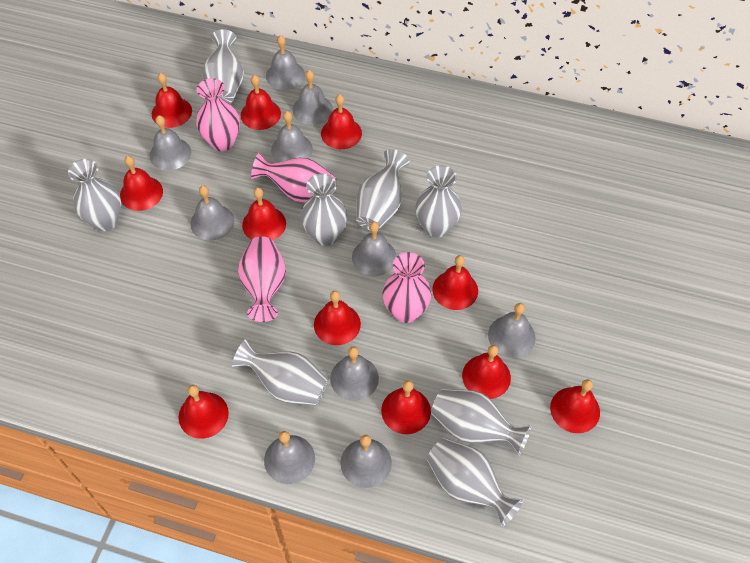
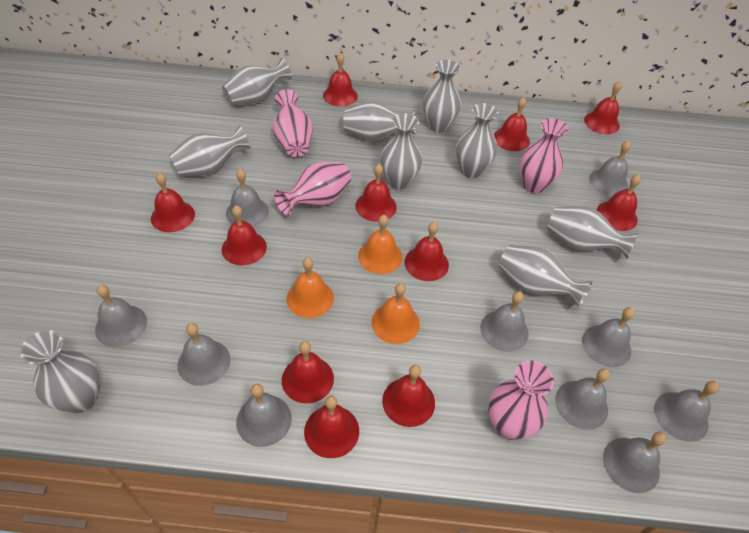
grey vase: 8 -> 9
orange bell: 0 -> 3

